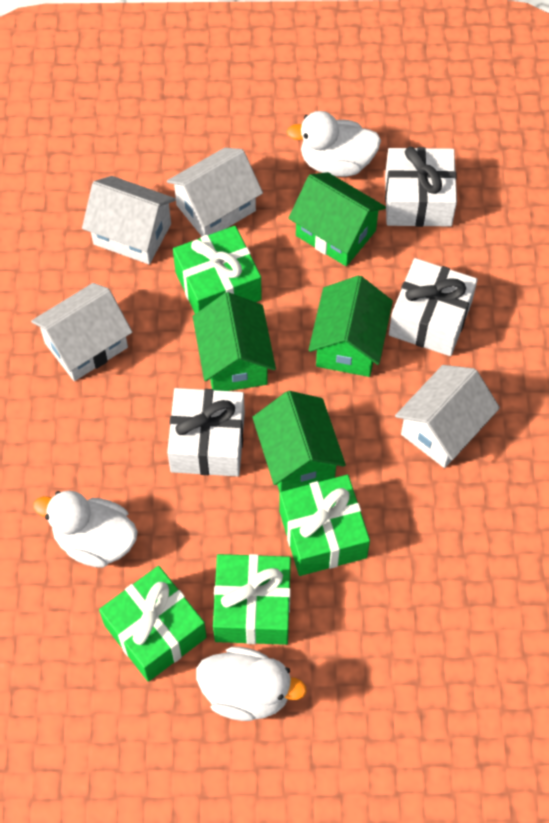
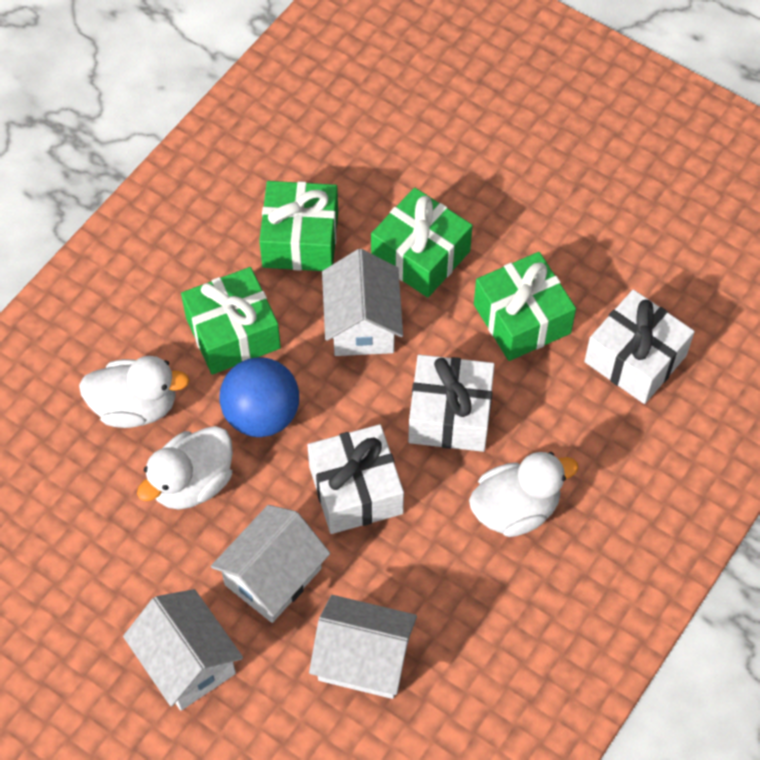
blue ball: 0 -> 1
green house: 4 -> 0

